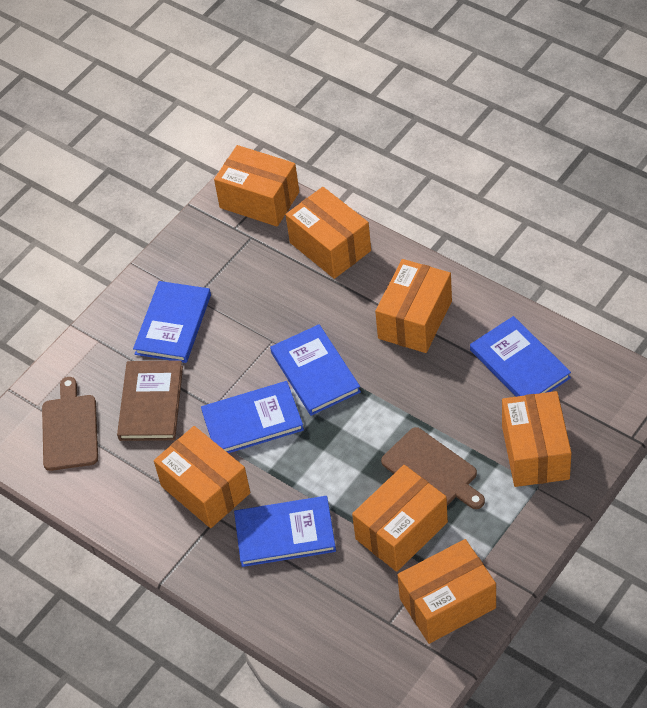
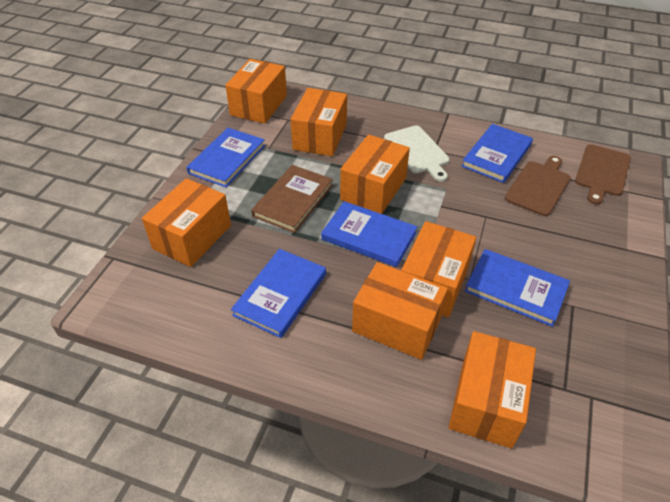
white cutting board: 0 -> 1

